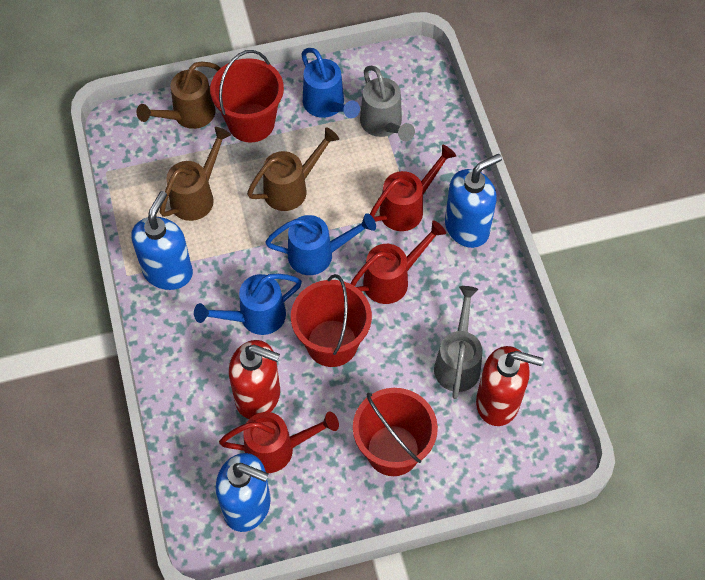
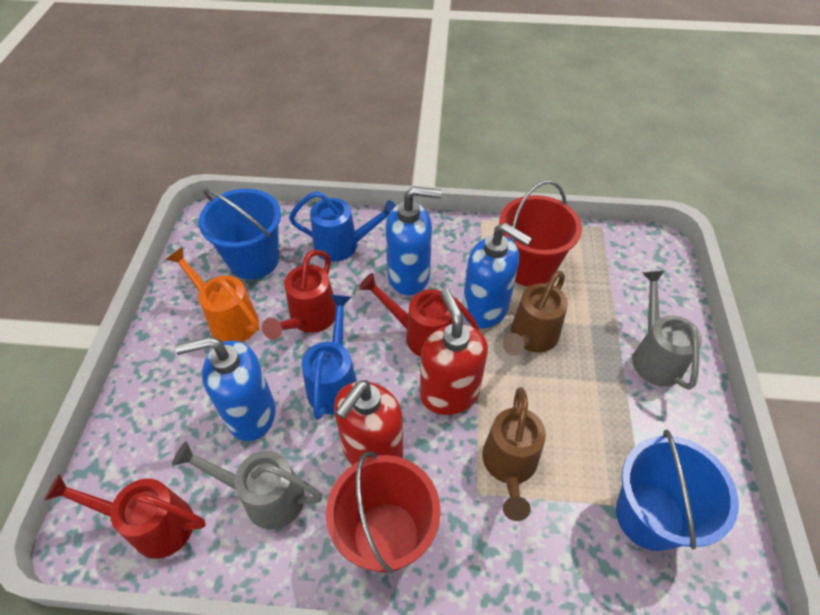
blue bucket: 0 -> 2
blue watering can: 3 -> 2
brown watering can: 3 -> 2
orange watering can: 0 -> 1
red bucket: 3 -> 2

